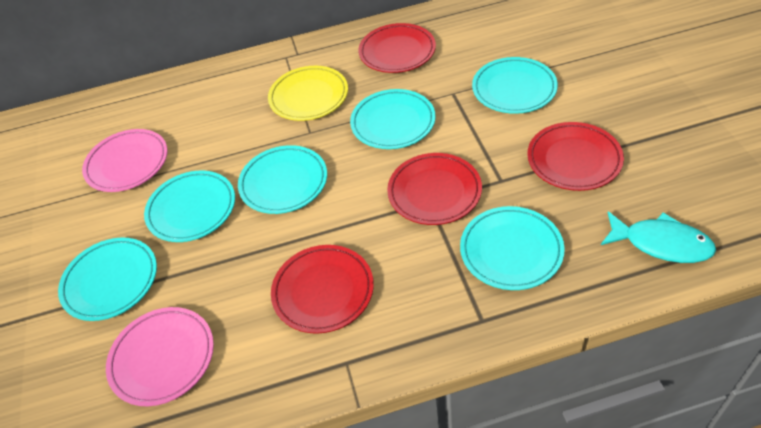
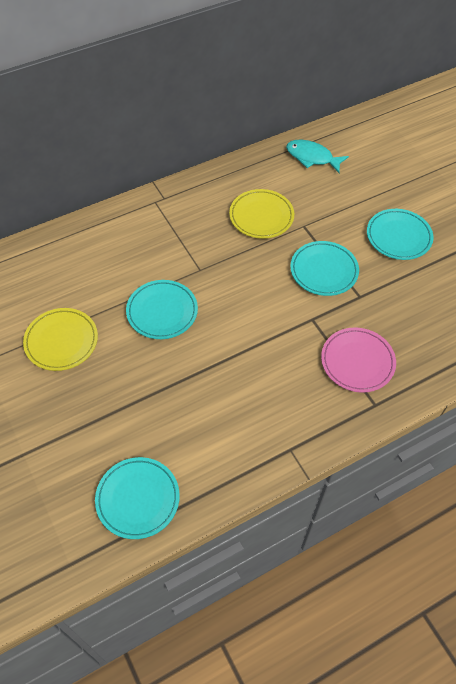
pink plate: 2 -> 1
red plate: 4 -> 0
turquoise plate: 6 -> 4
yellow plate: 1 -> 2

